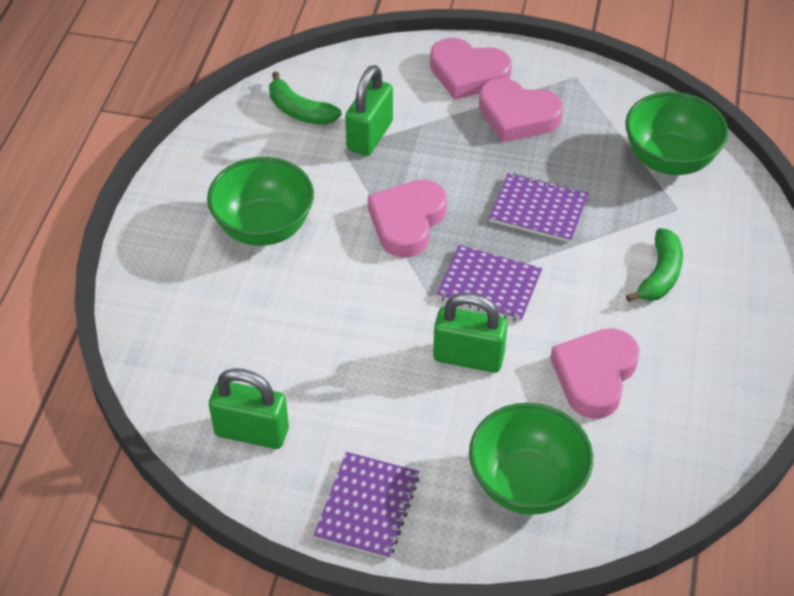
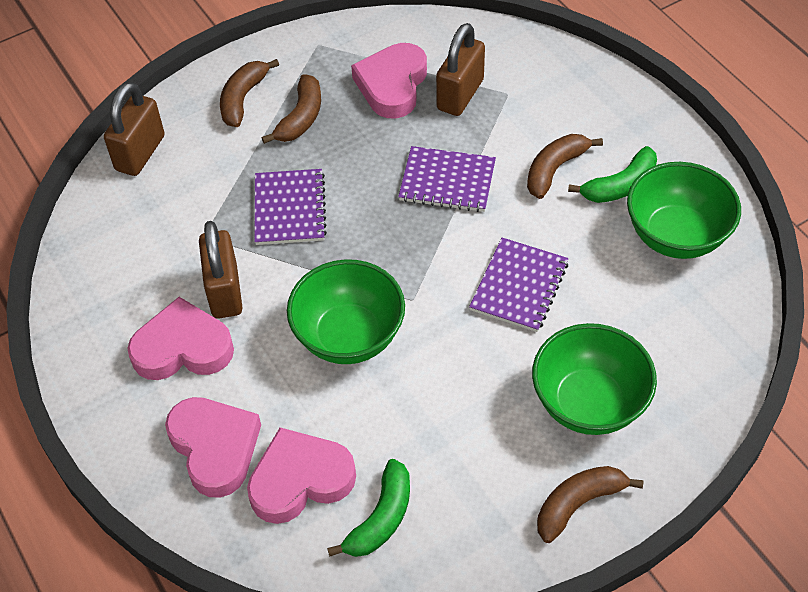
brown banana: 0 -> 4
brown padlock: 0 -> 3
green padlock: 3 -> 0

